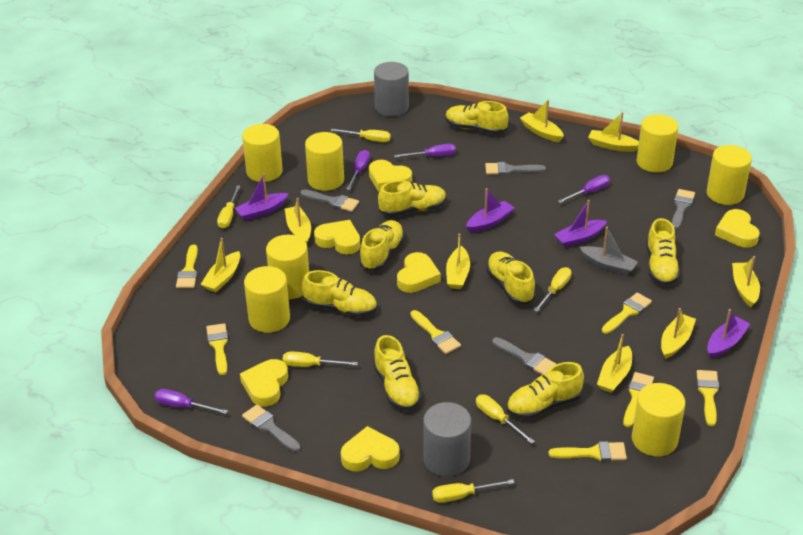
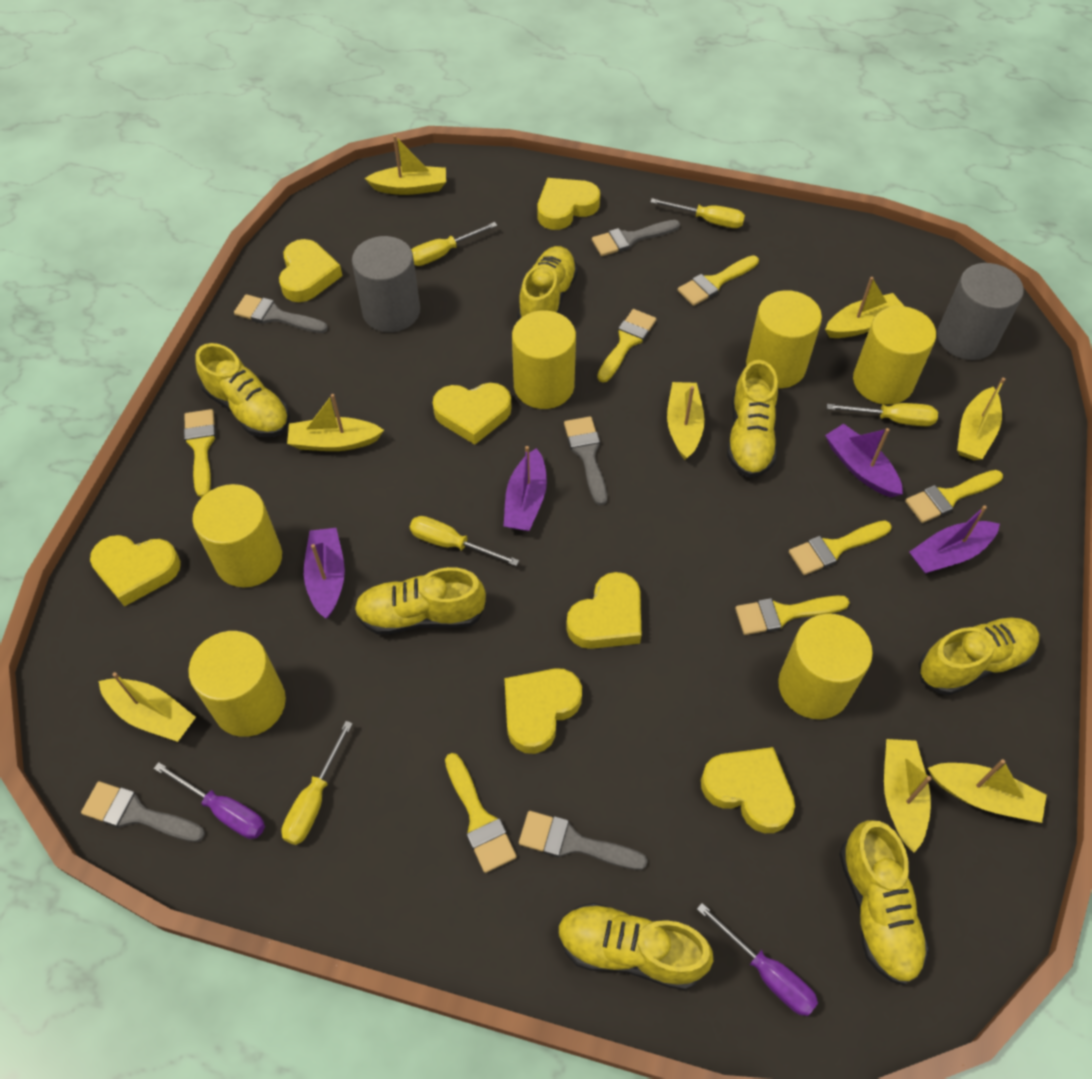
grey boat: 1 -> 0
purple screwdriver: 4 -> 2
yellow cylinder: 7 -> 6
yellow heart: 6 -> 7
yellow screwdriver: 6 -> 5
yellow shoe: 8 -> 7

